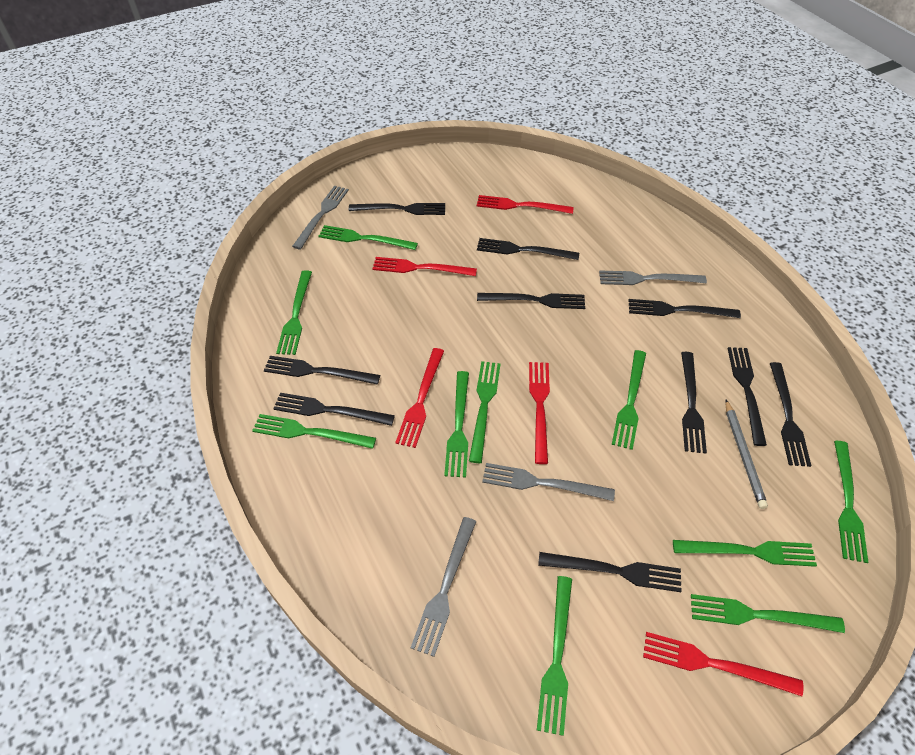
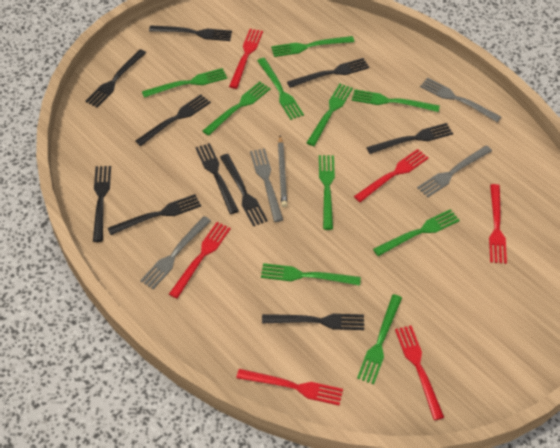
red fork: 5 -> 6

